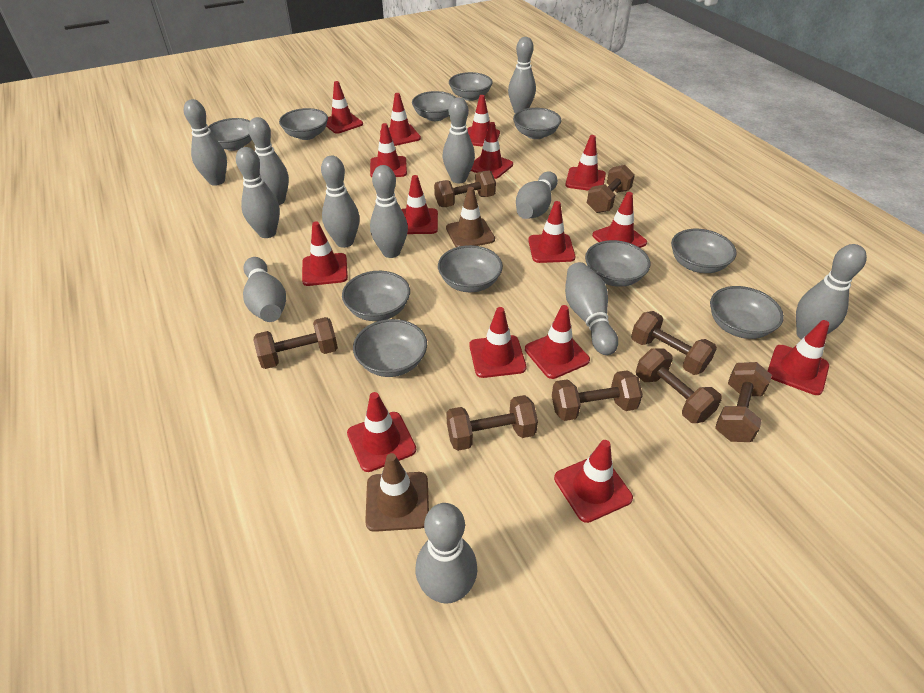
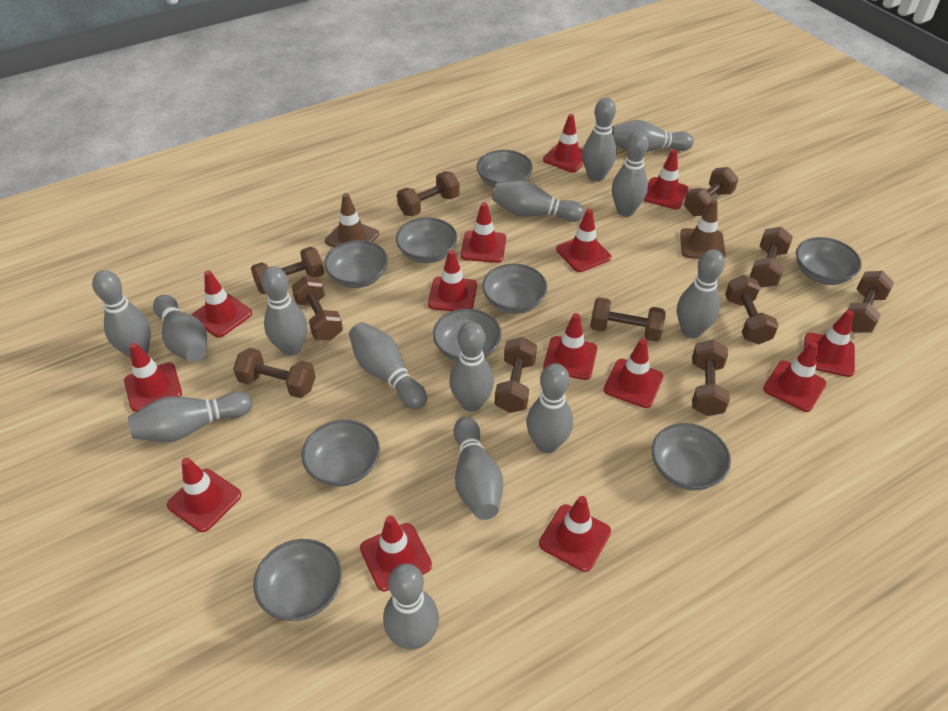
brown dumbbell: 8 -> 11
grey bowl: 11 -> 9
grey bowling pin: 12 -> 14
red traffic cone: 15 -> 14

